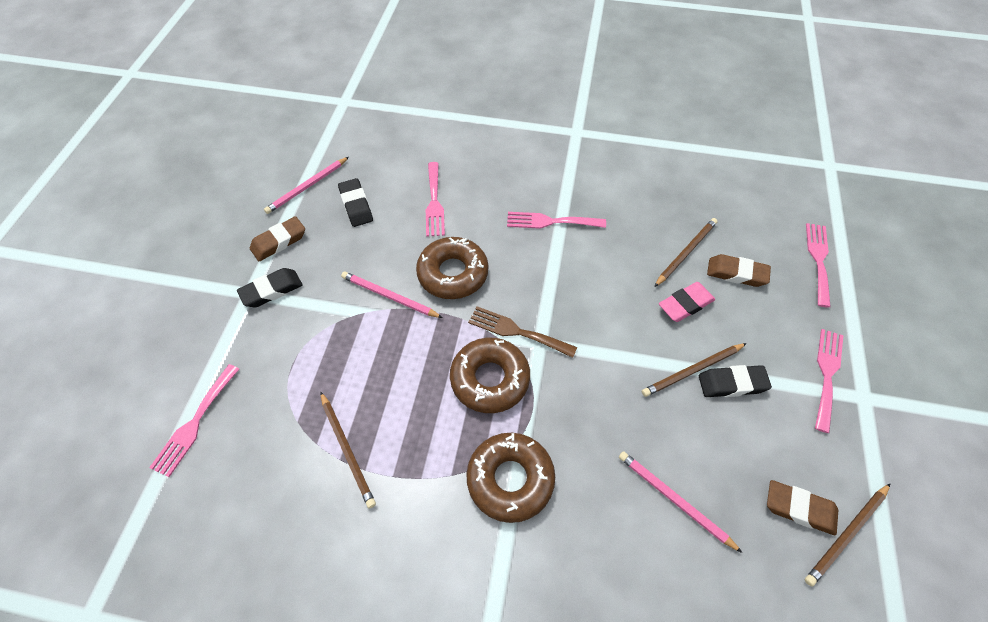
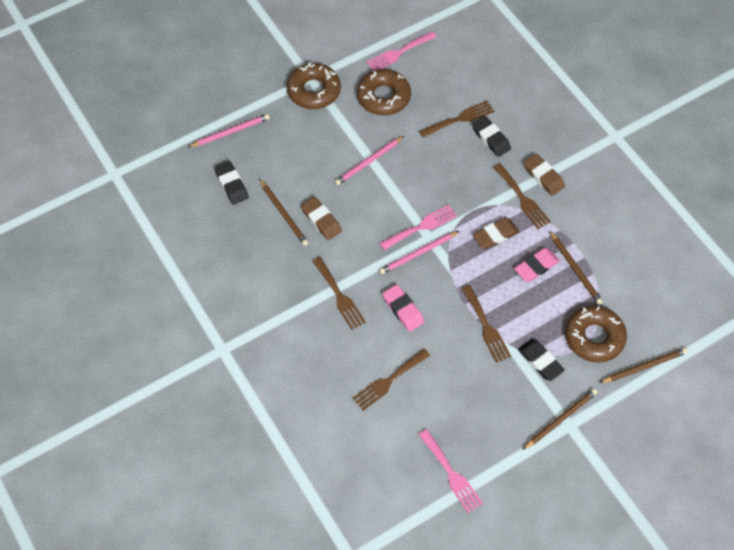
brown fork: 1 -> 5
pink eraser: 1 -> 2
pink fork: 5 -> 3

